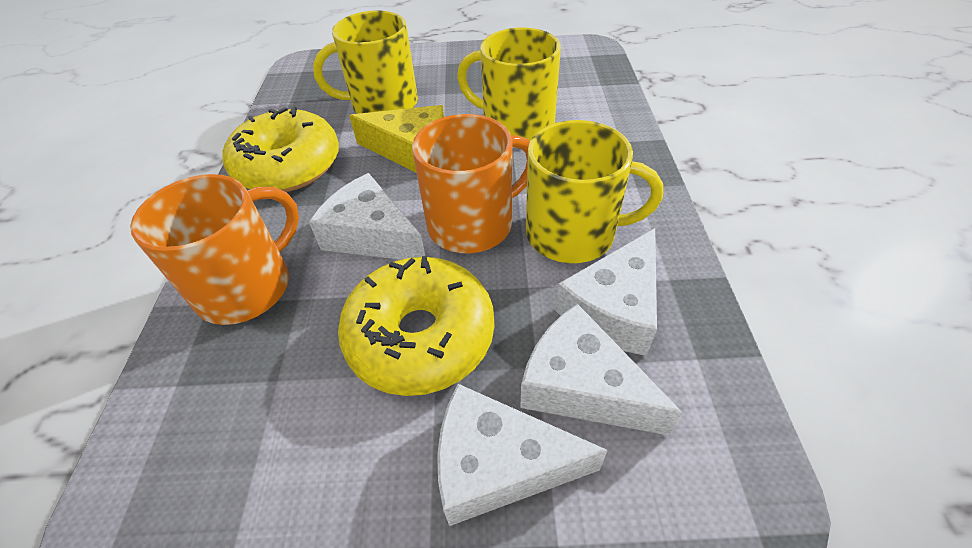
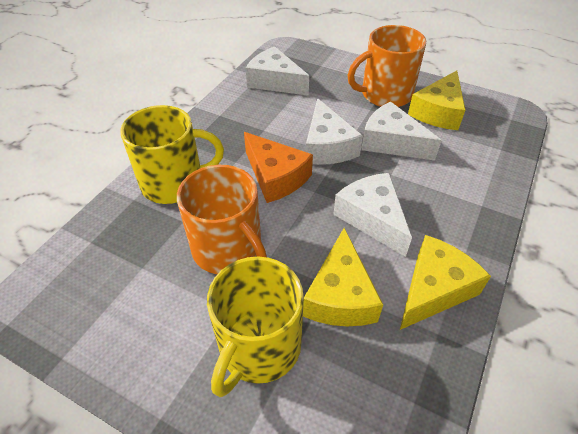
orange cheese: 0 -> 1
yellow cheese: 1 -> 3
yellow donut: 2 -> 0
yellow mug: 3 -> 2

